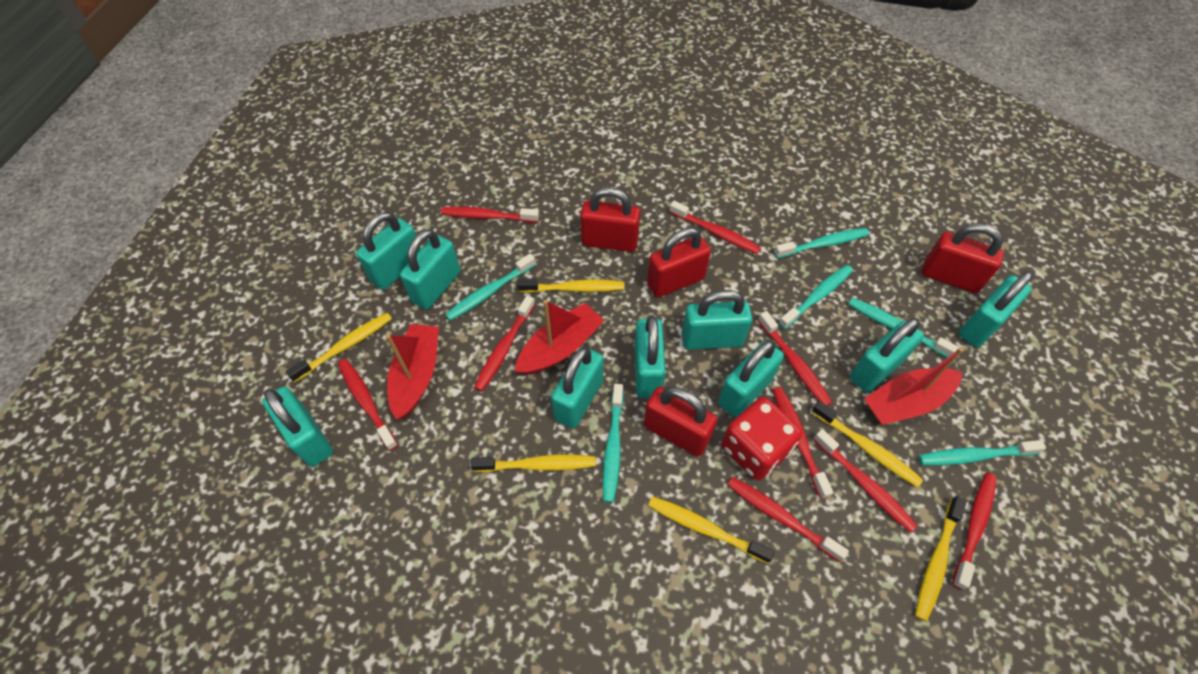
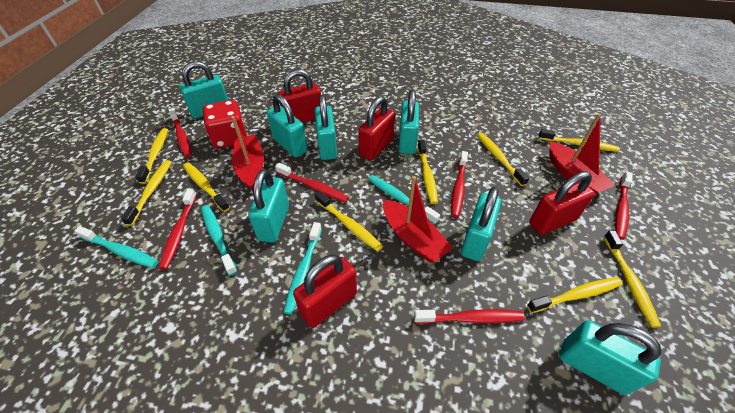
red toothbrush: 9 -> 6
turquoise padlock: 9 -> 7
turquoise toothbrush: 6 -> 4
yellow toothbrush: 6 -> 9

